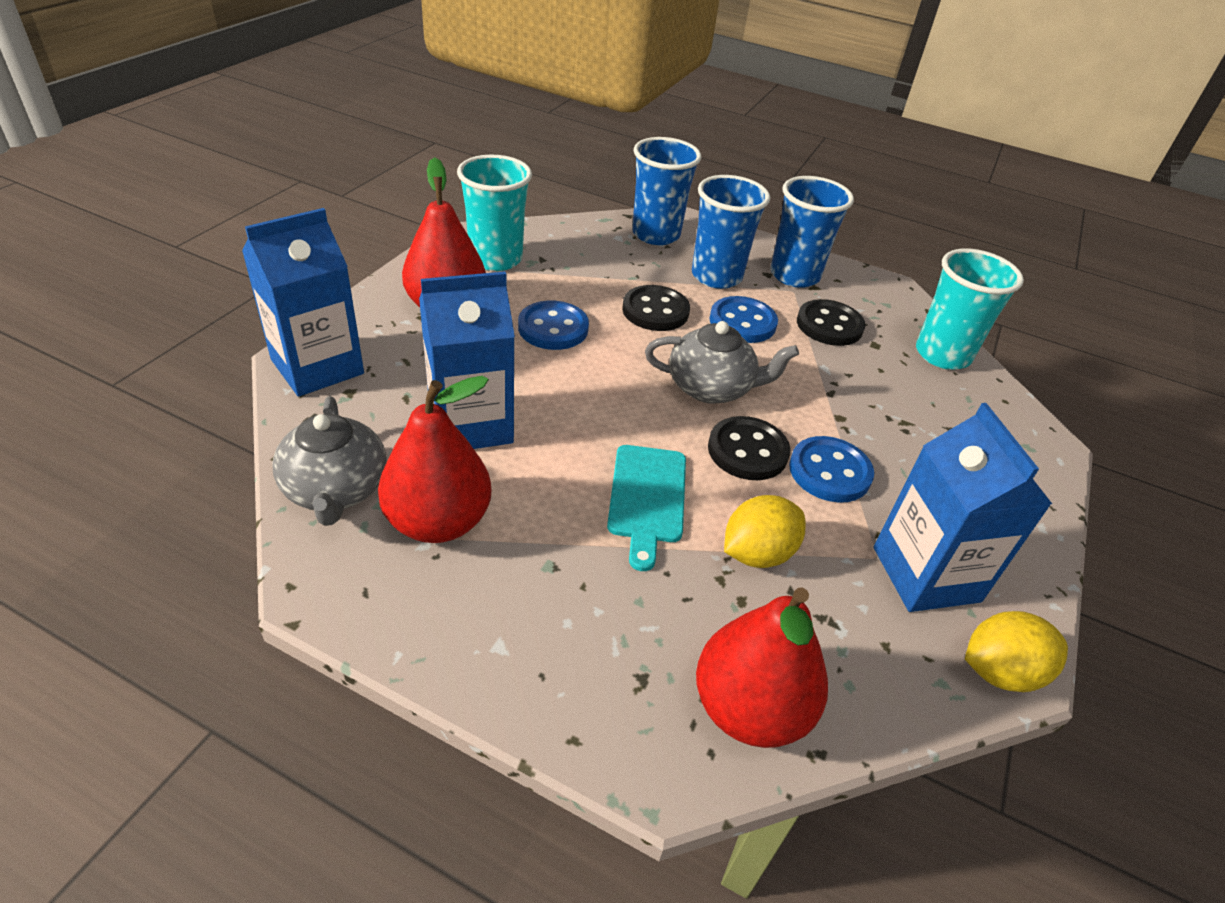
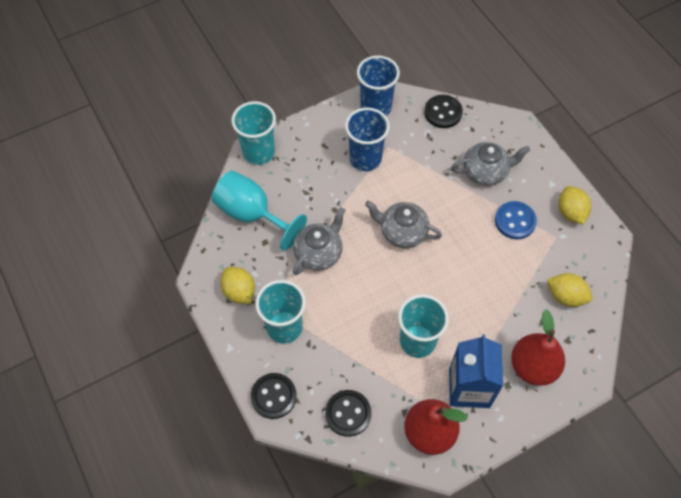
blue button: 3 -> 1
blue carton: 3 -> 1
blue cup: 3 -> 2
grey teapot: 2 -> 3
red pear: 3 -> 2
turquoise cup: 2 -> 3
turquoise cutting board: 1 -> 0
turquoise goblet: 0 -> 1
yellow lemon: 2 -> 3

